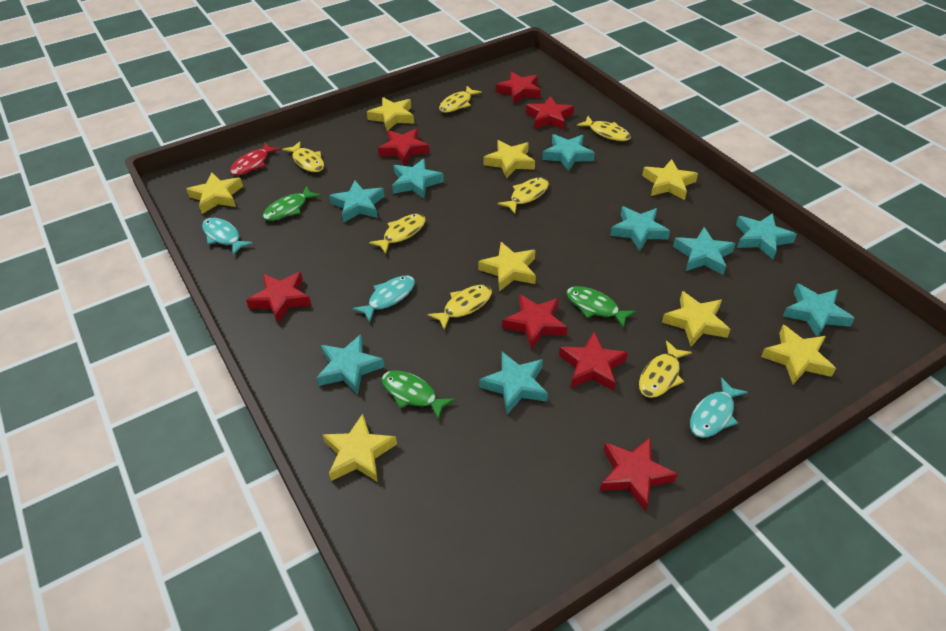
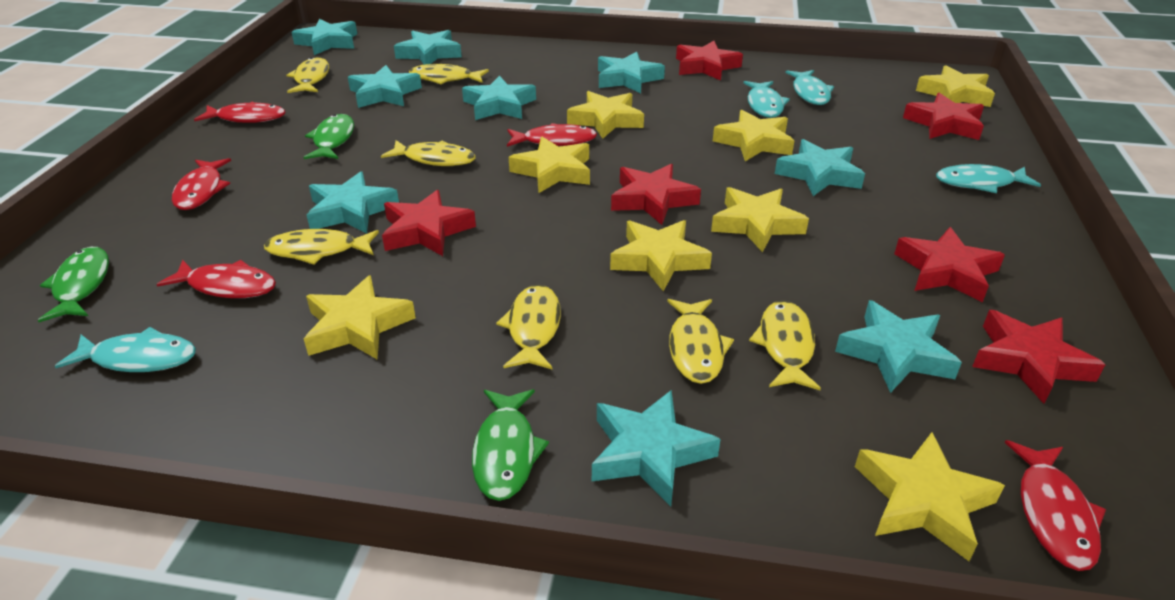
red fish: 1 -> 5
red star: 7 -> 6
turquoise fish: 3 -> 4

